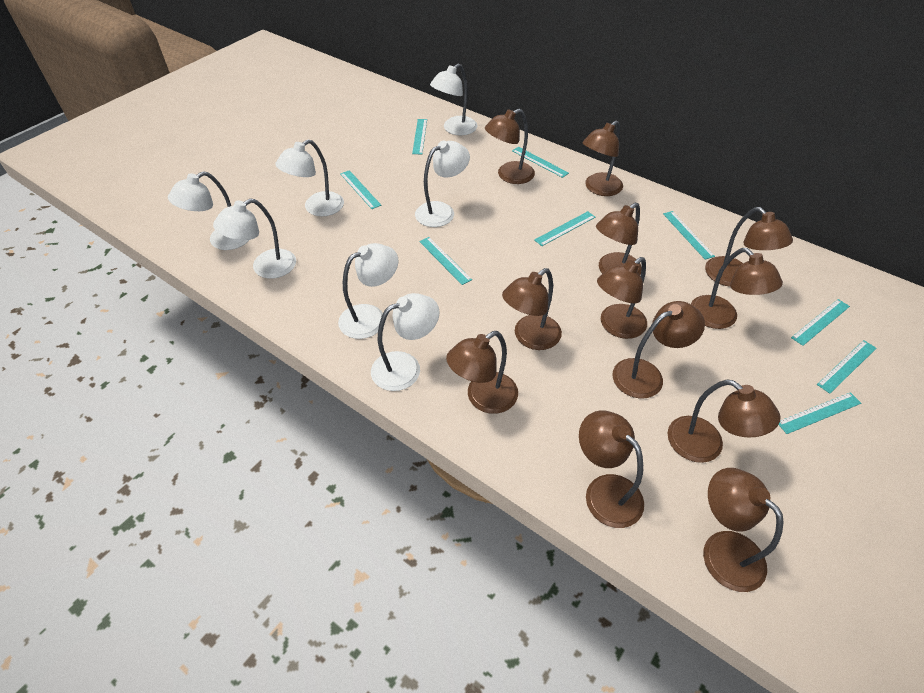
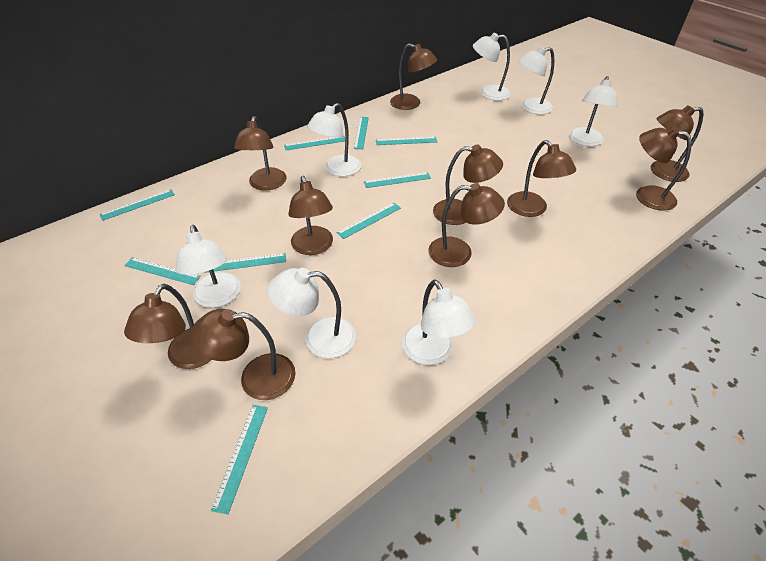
brown lamp: 12 -> 10

